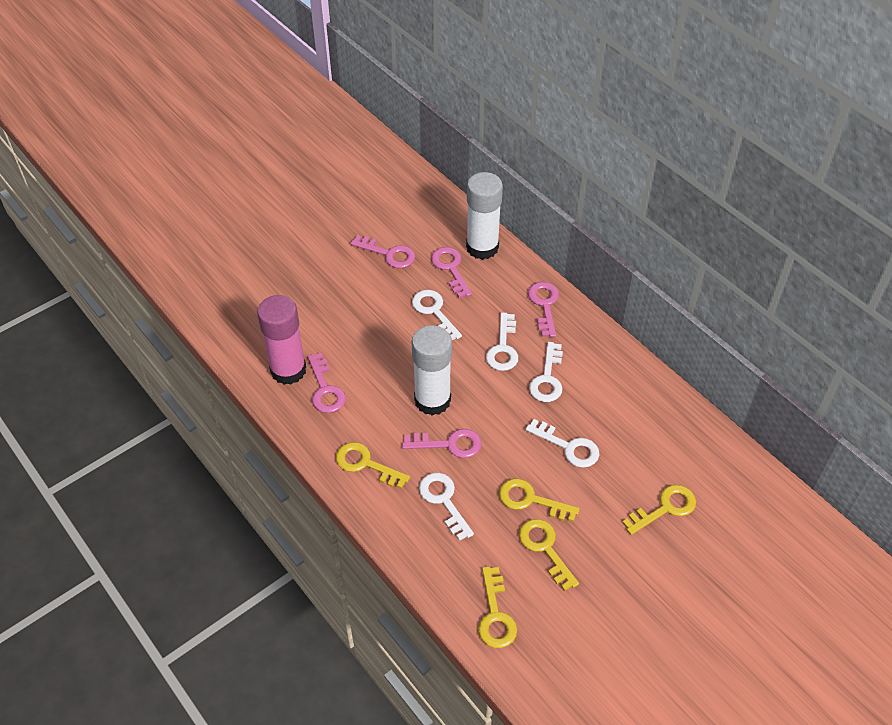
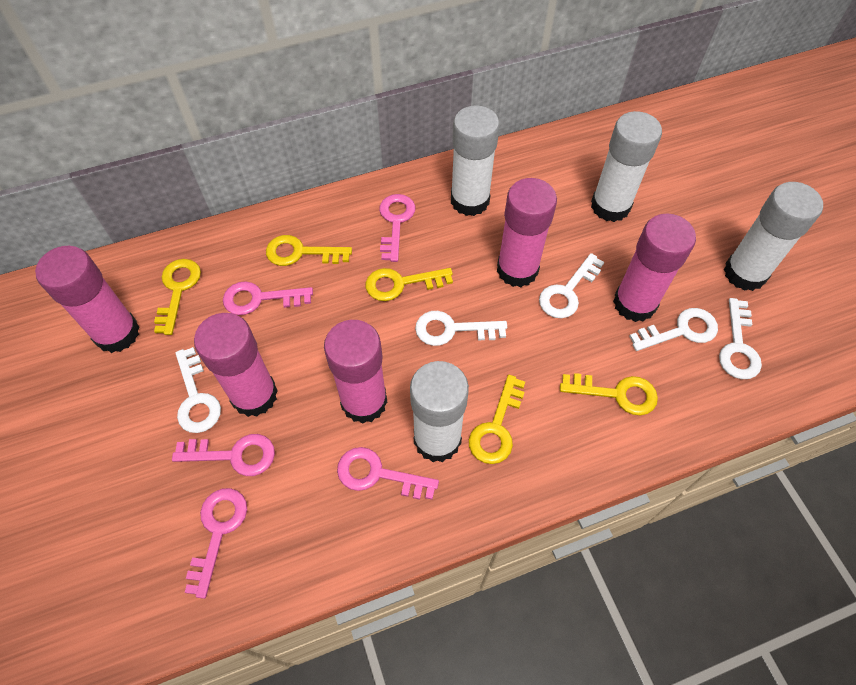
pink glue stick: 1 -> 5
white glue stick: 2 -> 4

